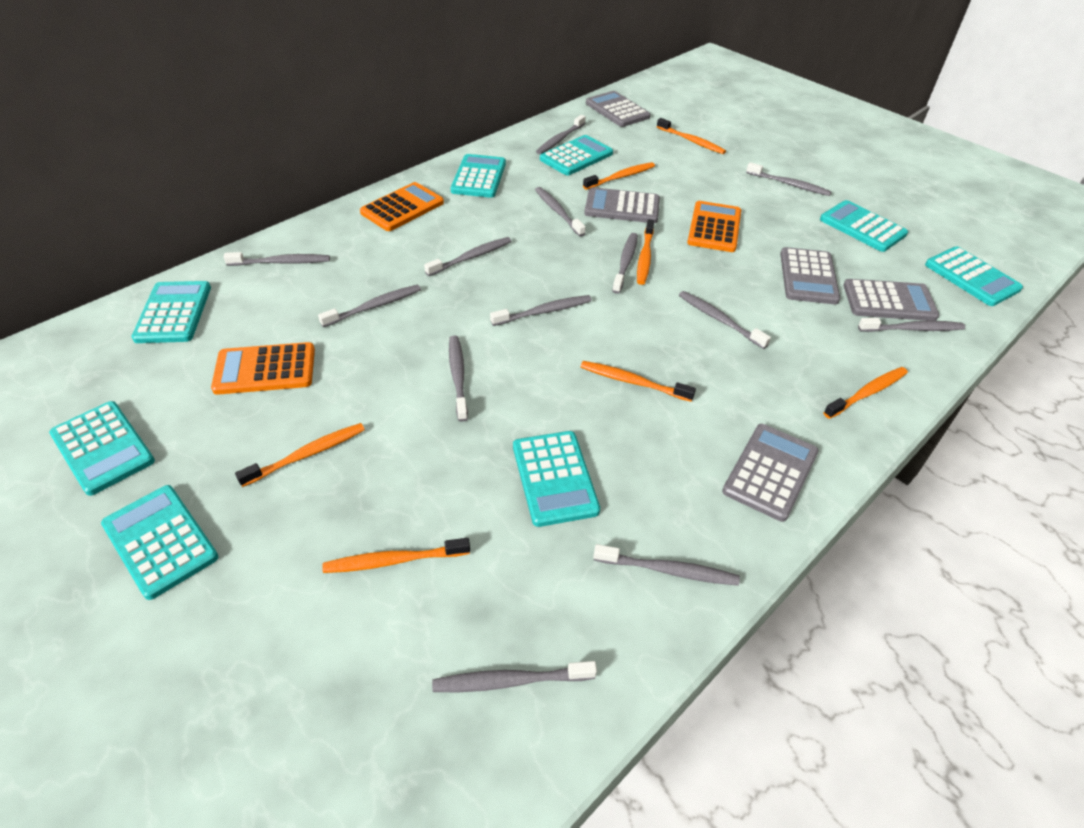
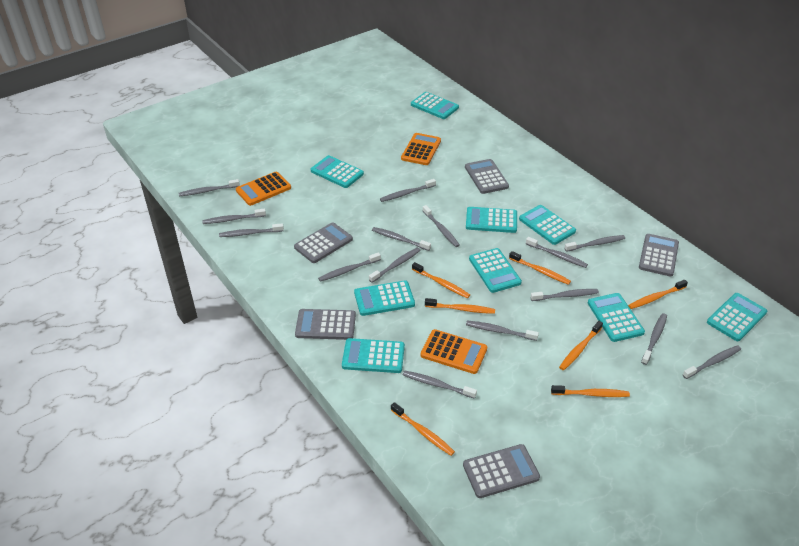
grey toothbrush: 13 -> 15
turquoise calculator: 8 -> 9

